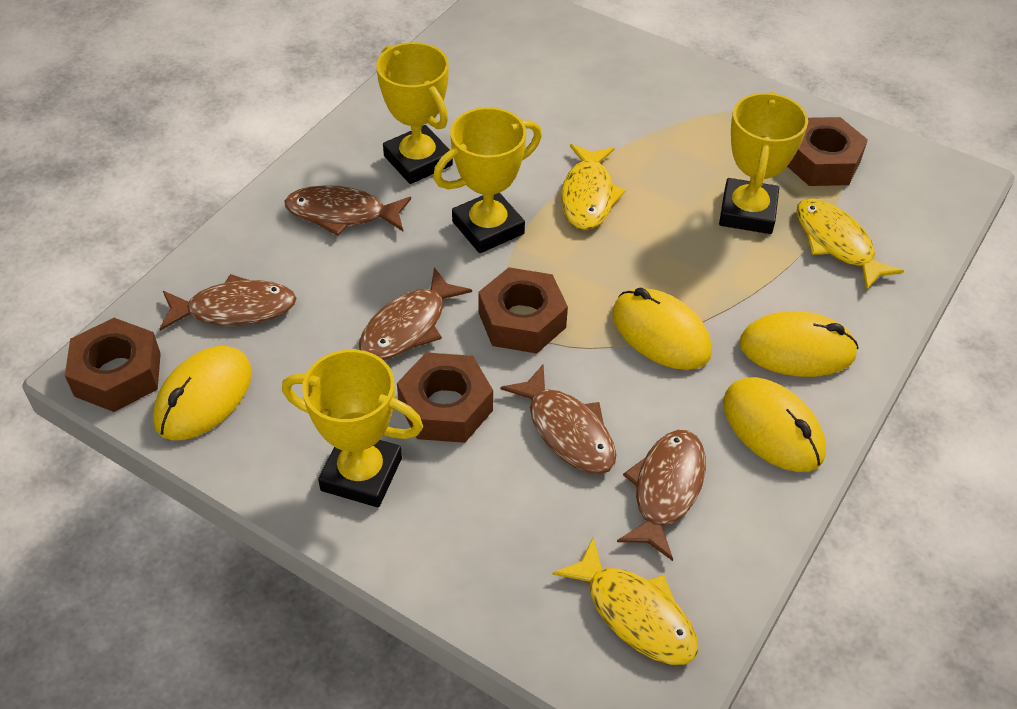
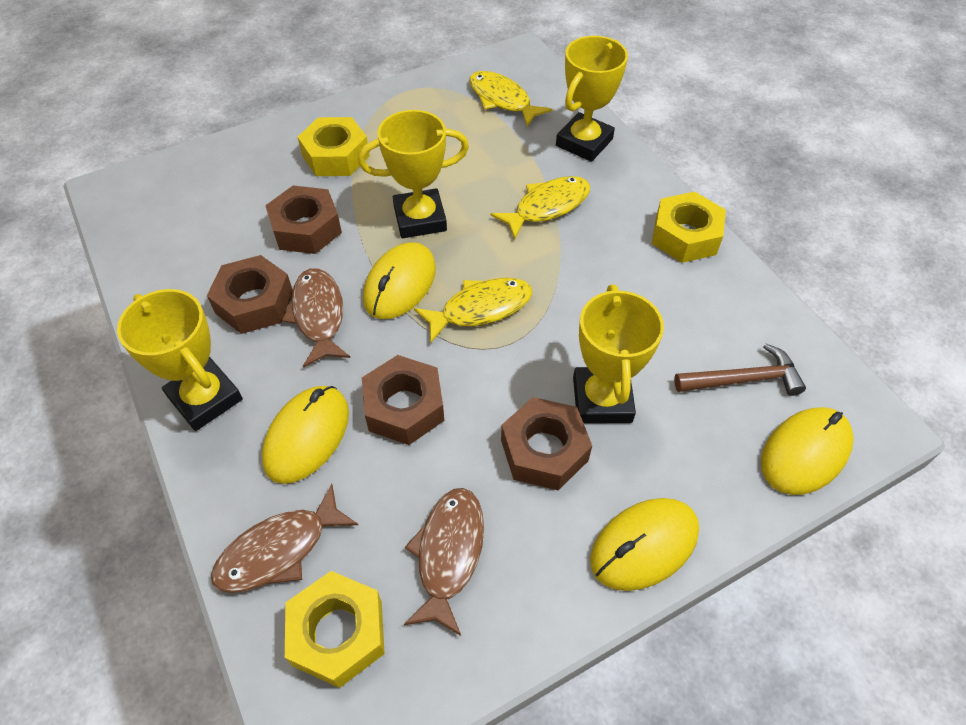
brown fish: 5 -> 3
brown hammer: 0 -> 1
yellow nut: 0 -> 3

